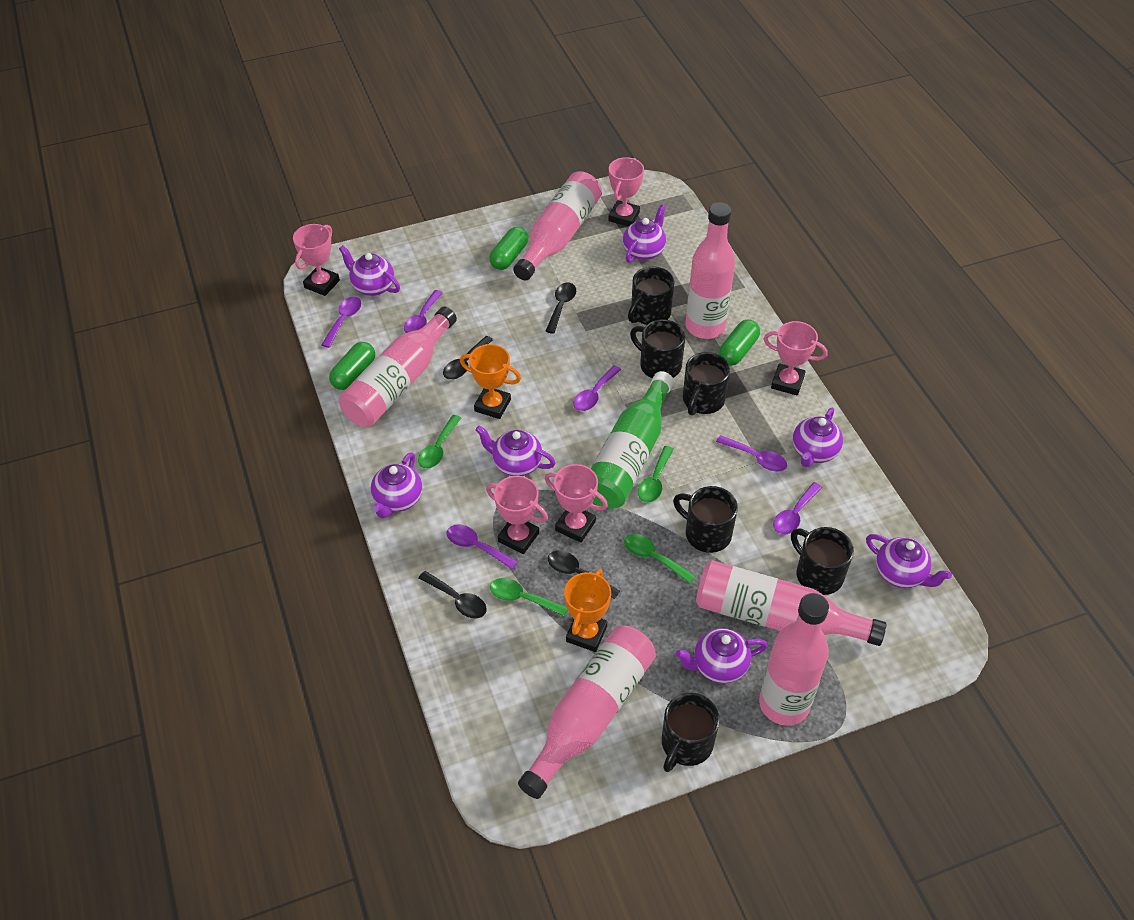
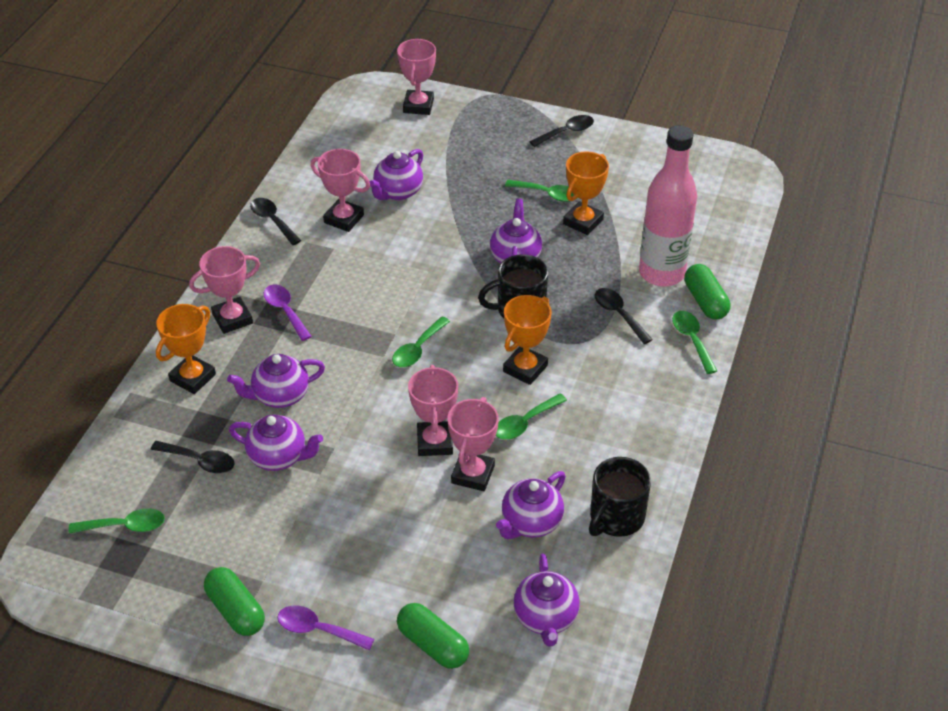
black mug: 6 -> 2
green bottle: 1 -> 0
green spoon: 4 -> 5
orange trophy: 2 -> 3
pink bottle: 6 -> 1
purple spoon: 6 -> 2
purple teapot: 7 -> 6

